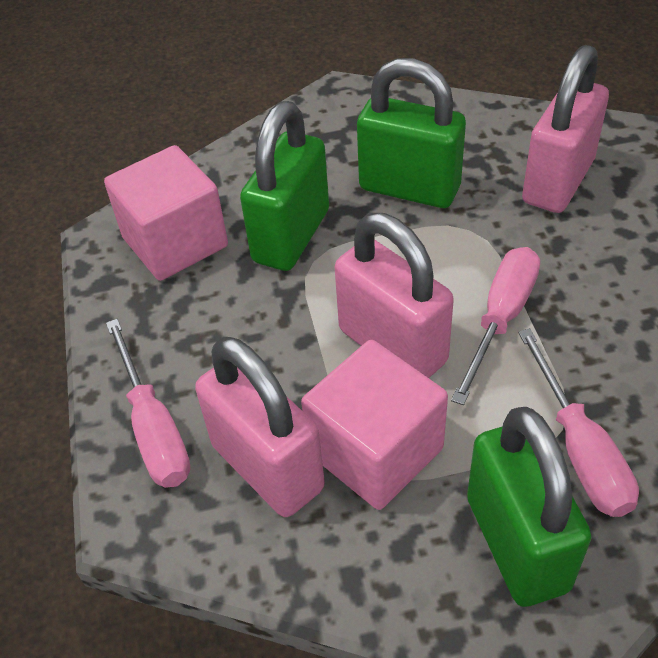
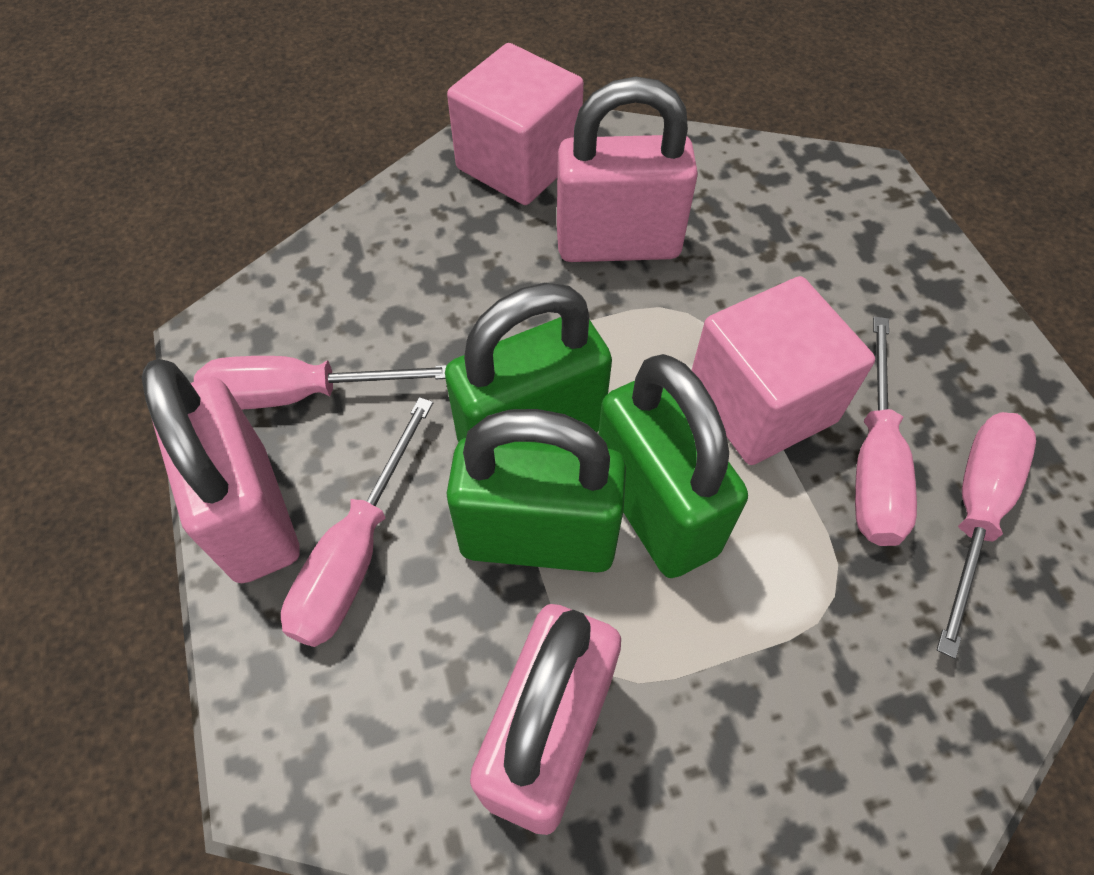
pink screwdriver: 3 -> 4

